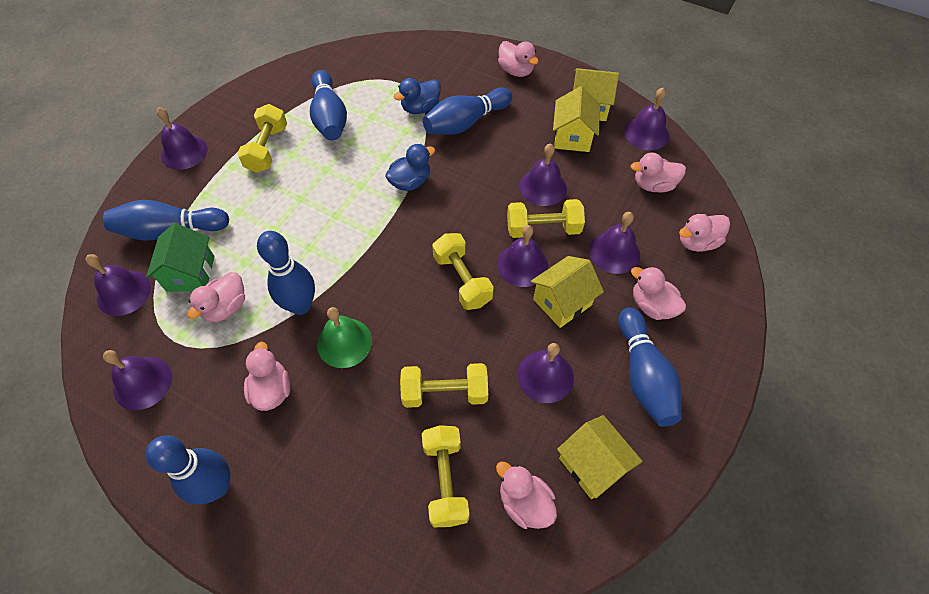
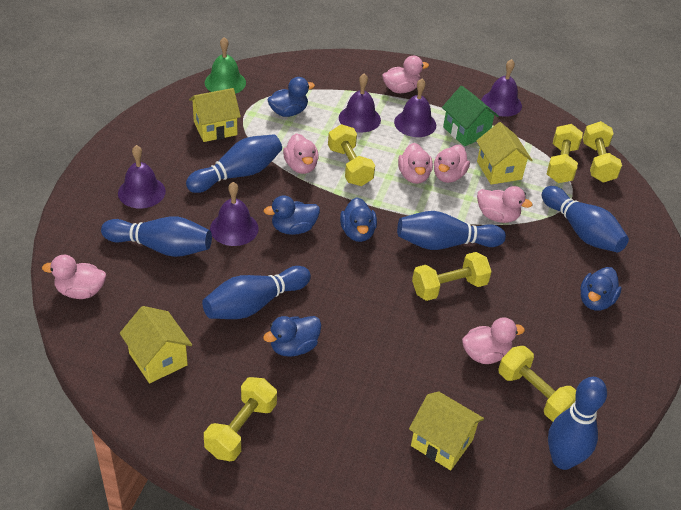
blue duck: 2 -> 5
purple bell: 8 -> 5
yellow dumbbell: 5 -> 6

